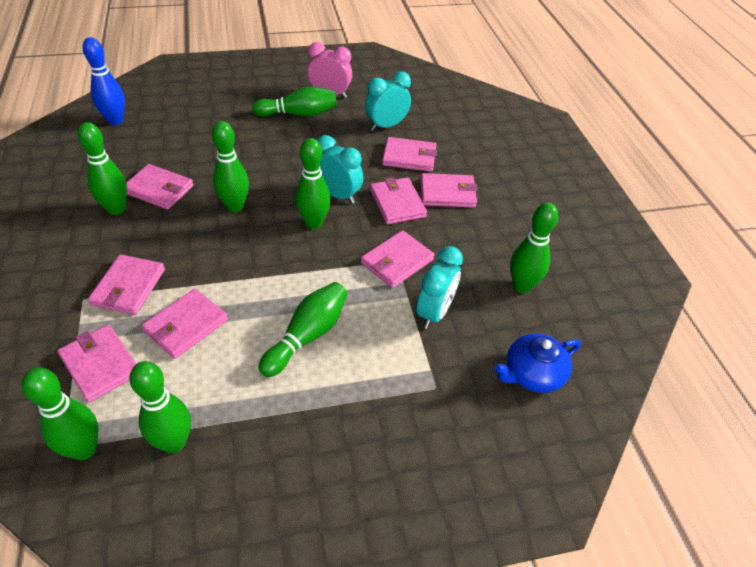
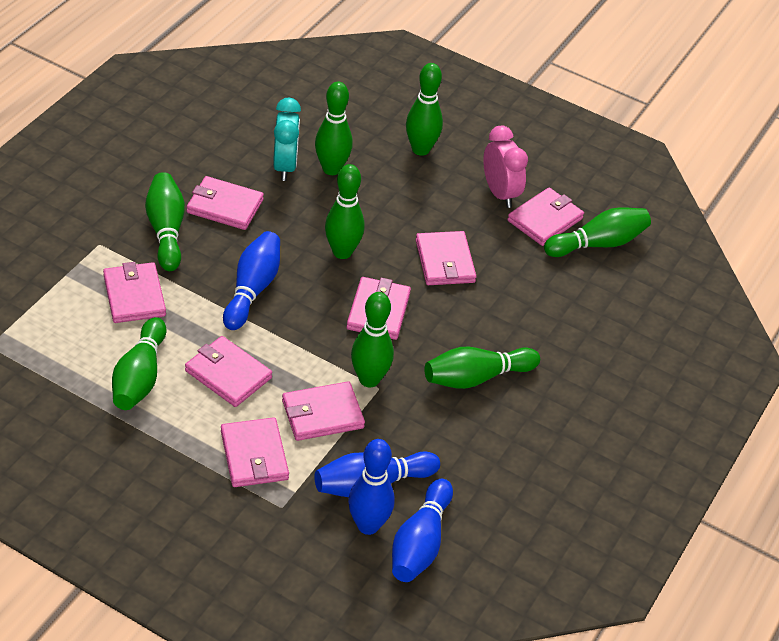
blue bowling pin: 1 -> 4
blue teapot: 1 -> 0
turquoise clock: 3 -> 1

